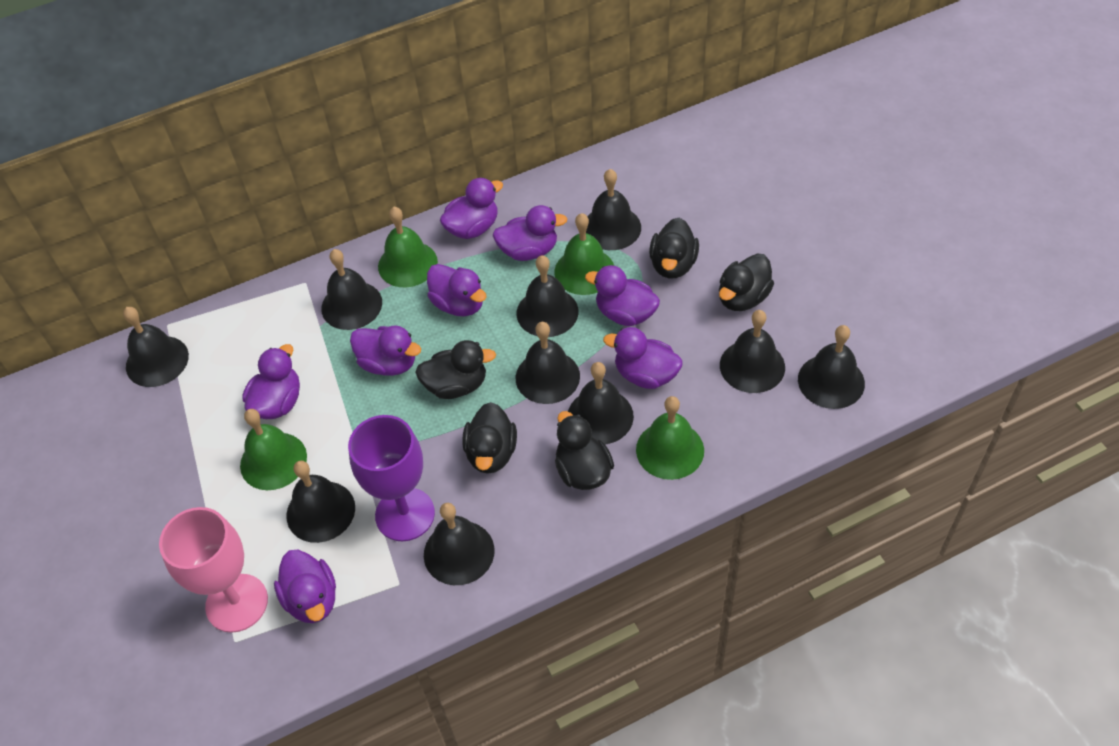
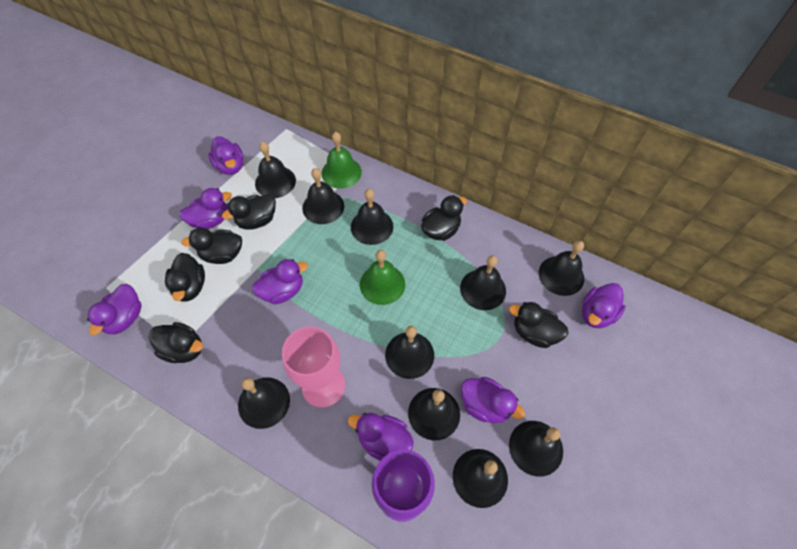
black duck: 5 -> 6
green bell: 4 -> 2
purple duck: 8 -> 7

